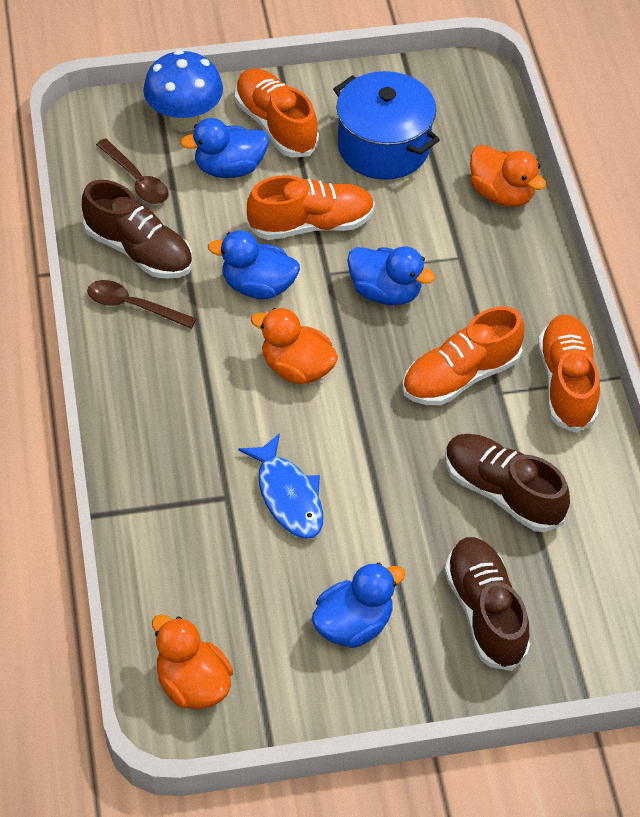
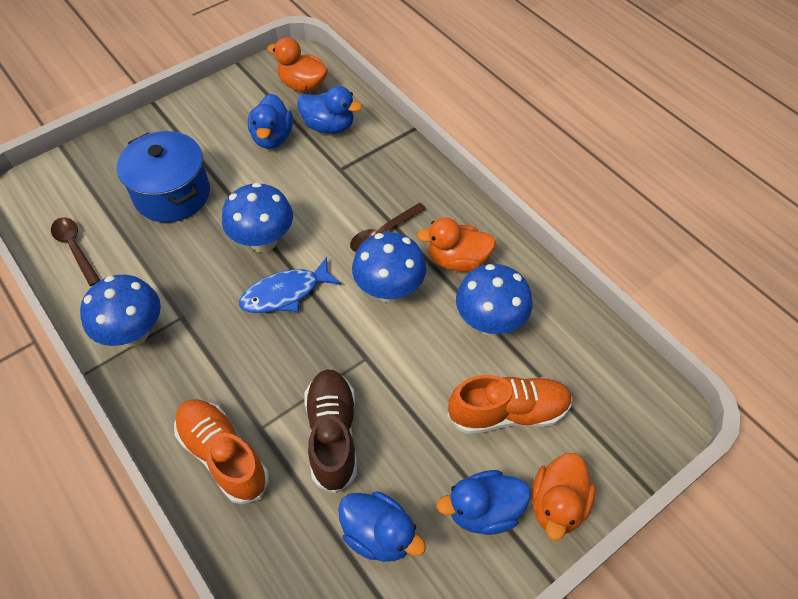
blue mushroom: 1 -> 4
brown shoe: 3 -> 1
orange shoe: 4 -> 2

